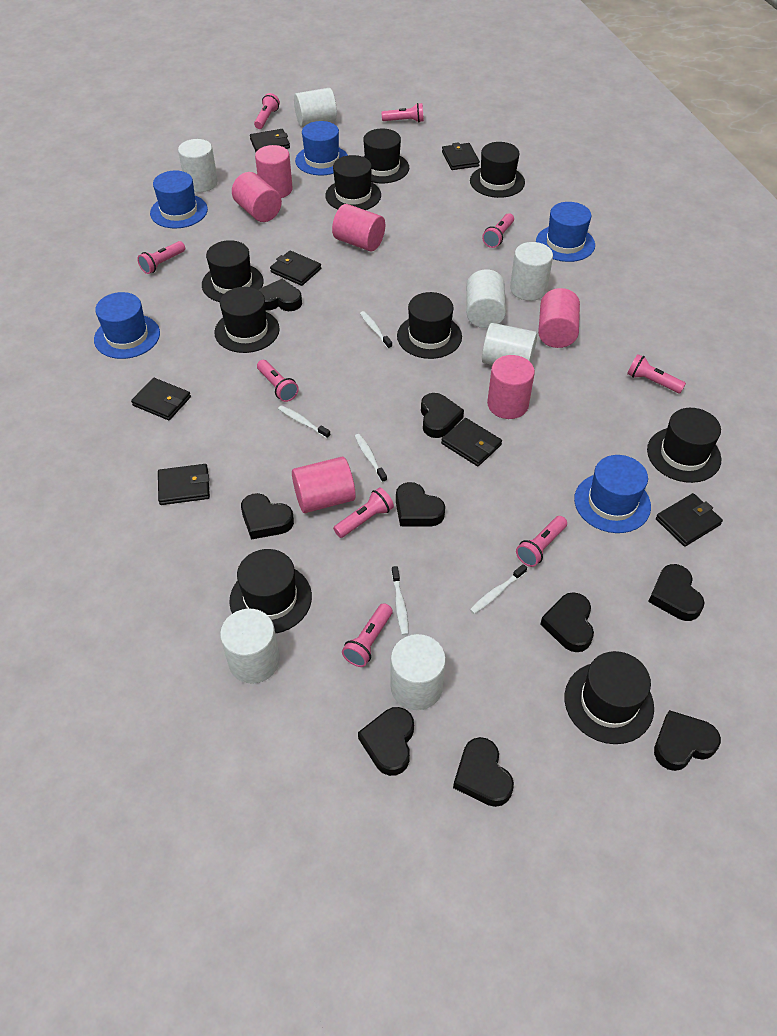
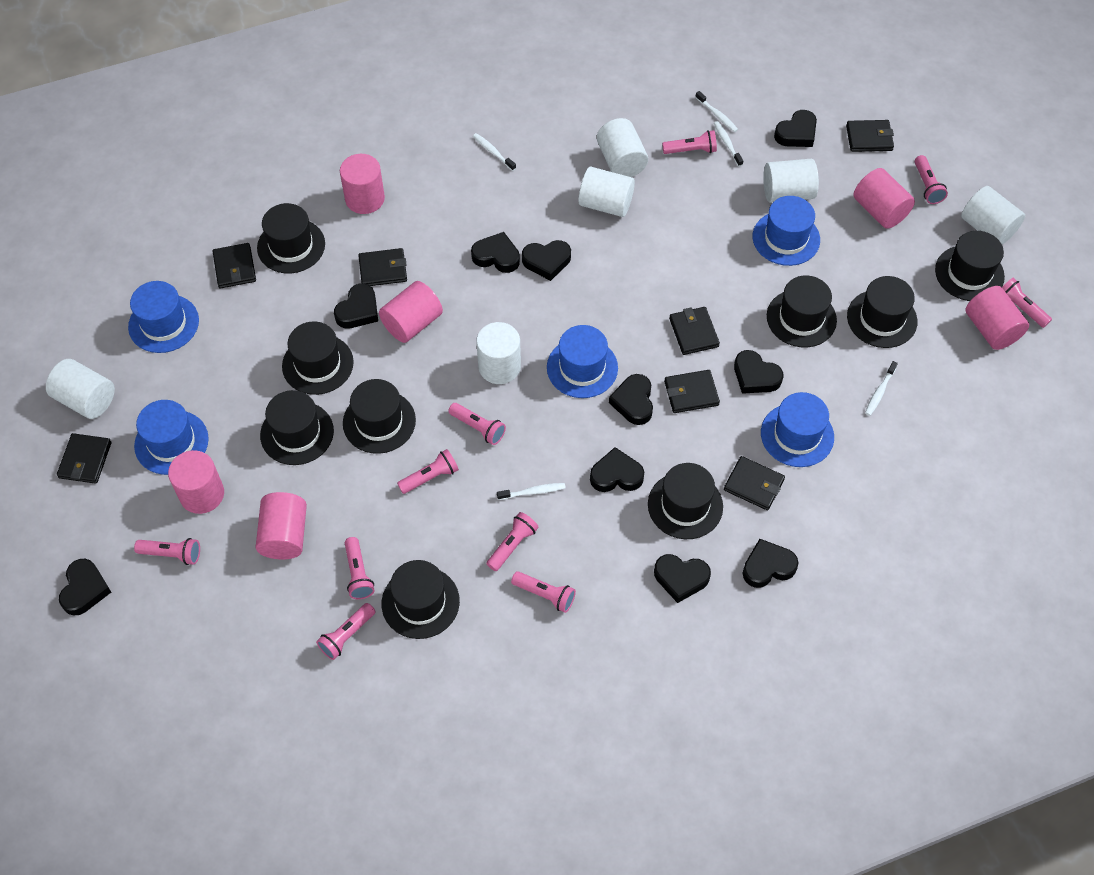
black heart: 9 -> 10
pink flashlight: 9 -> 10
white cylinder: 7 -> 6

